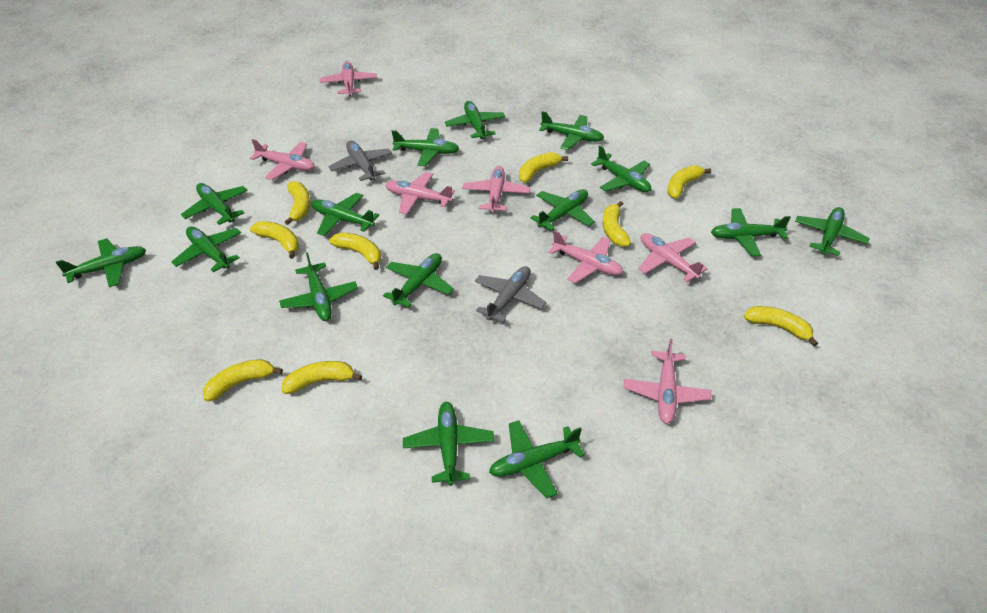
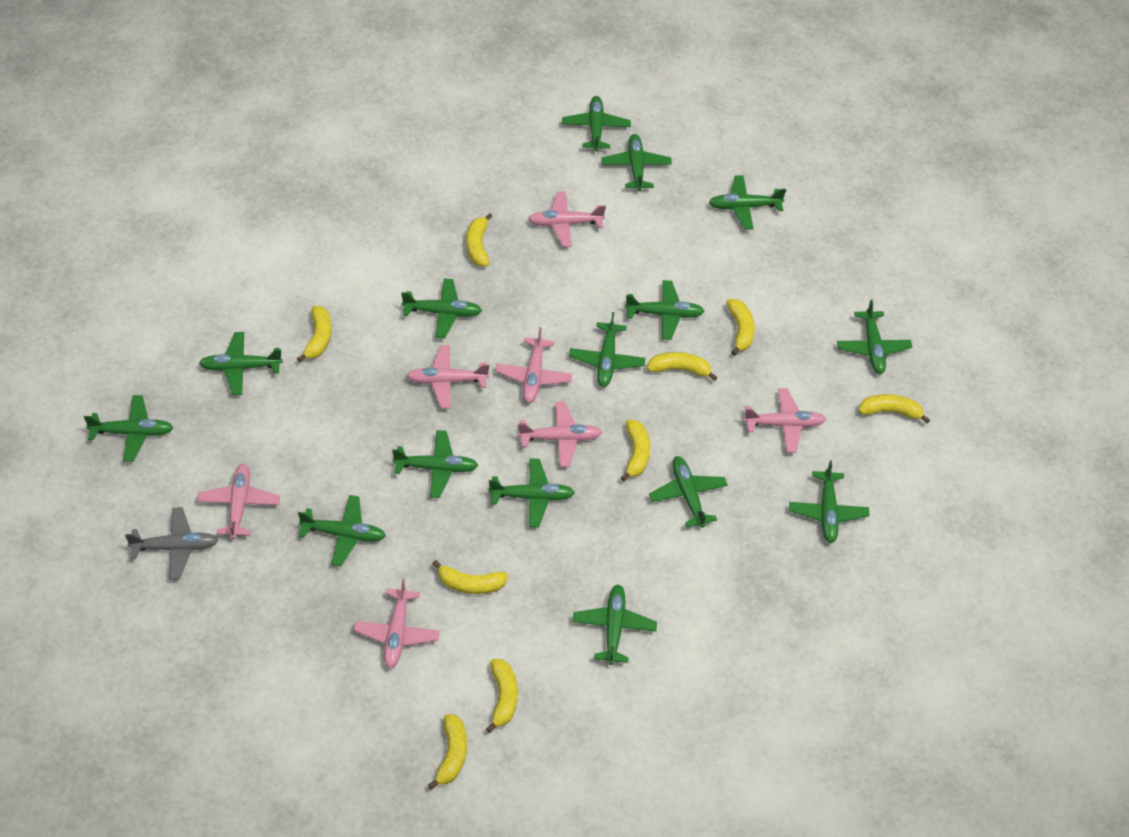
grey plane: 2 -> 1

